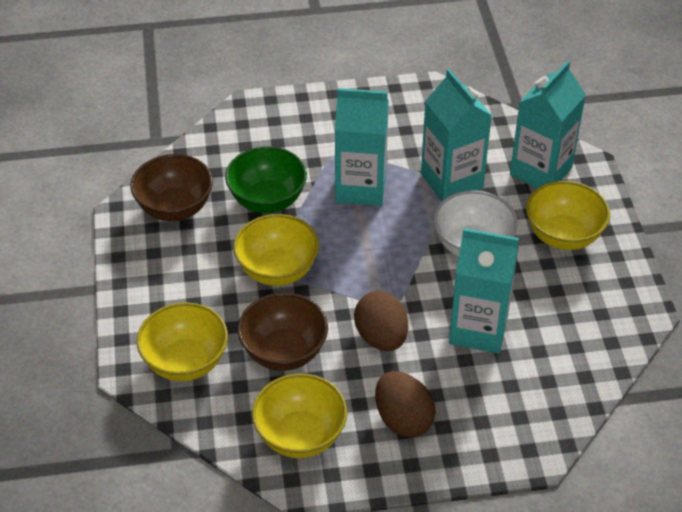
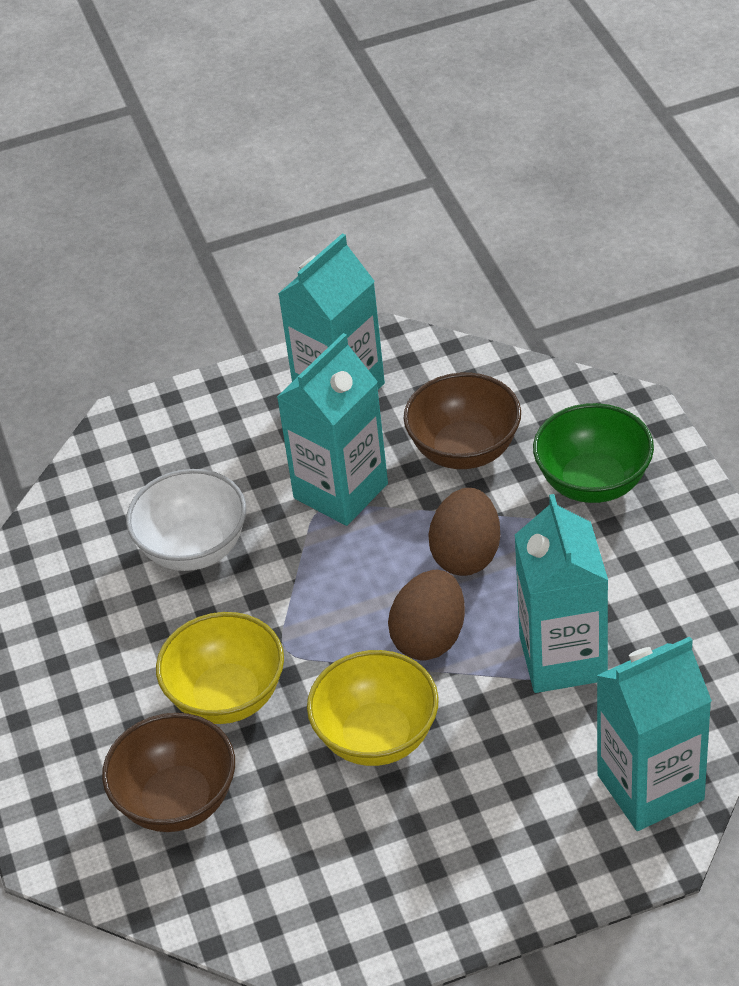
yellow bowl: 4 -> 2

